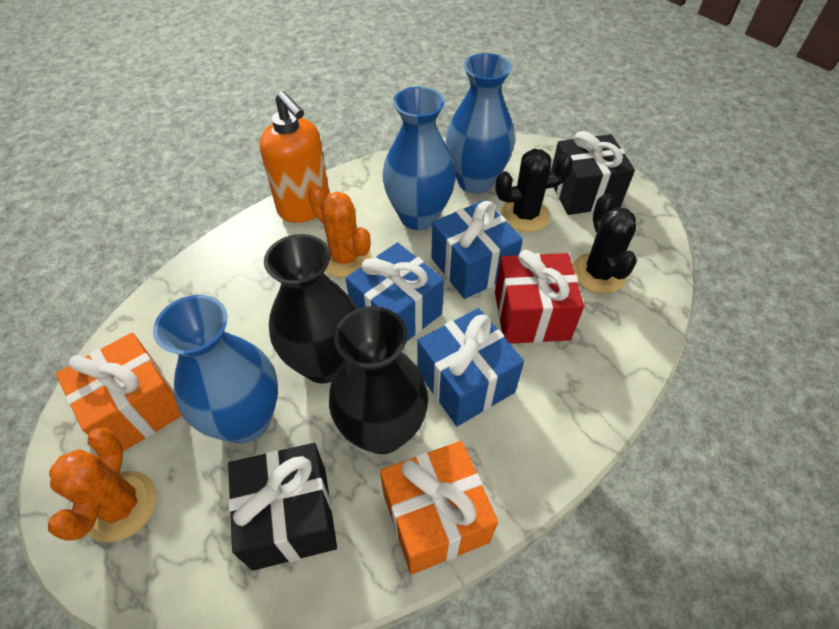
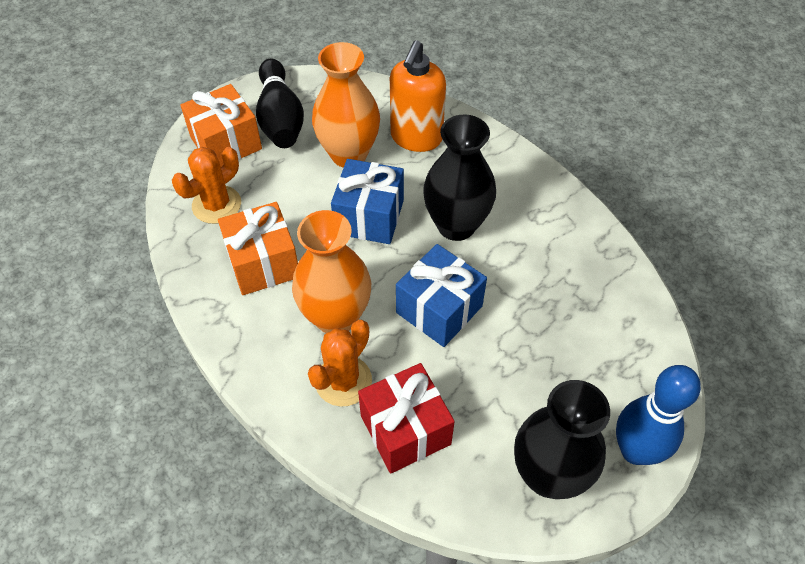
black bowling pin: 0 -> 1
black cactus: 2 -> 0
black gift: 2 -> 0
blue bowling pin: 0 -> 1
blue gift: 3 -> 2
blue vase: 3 -> 0
orange vase: 0 -> 2

